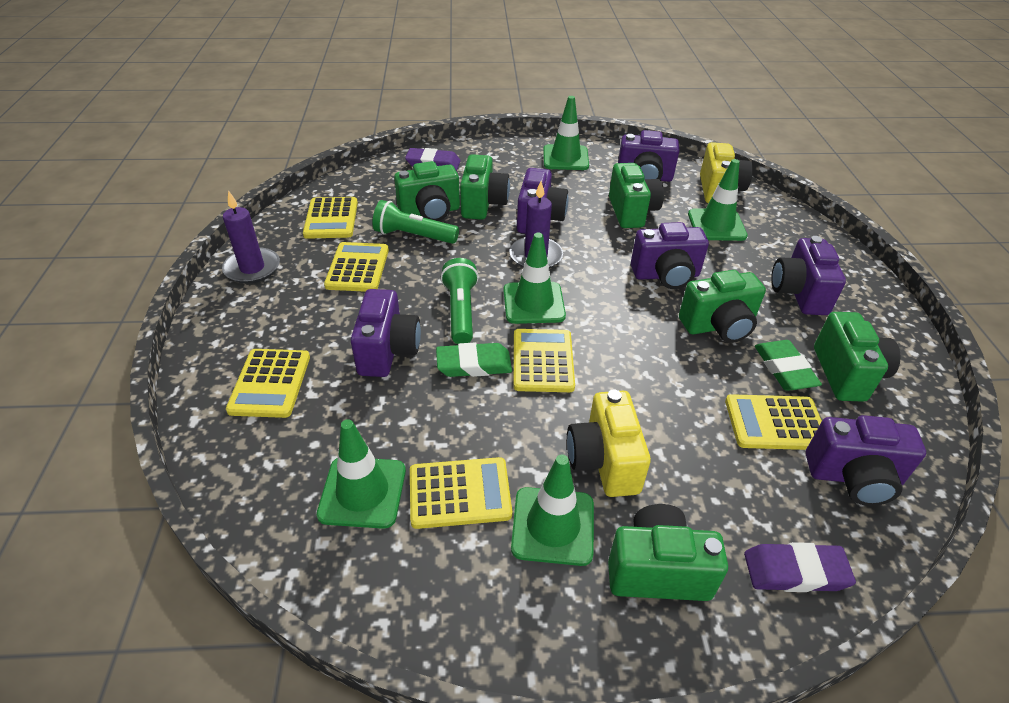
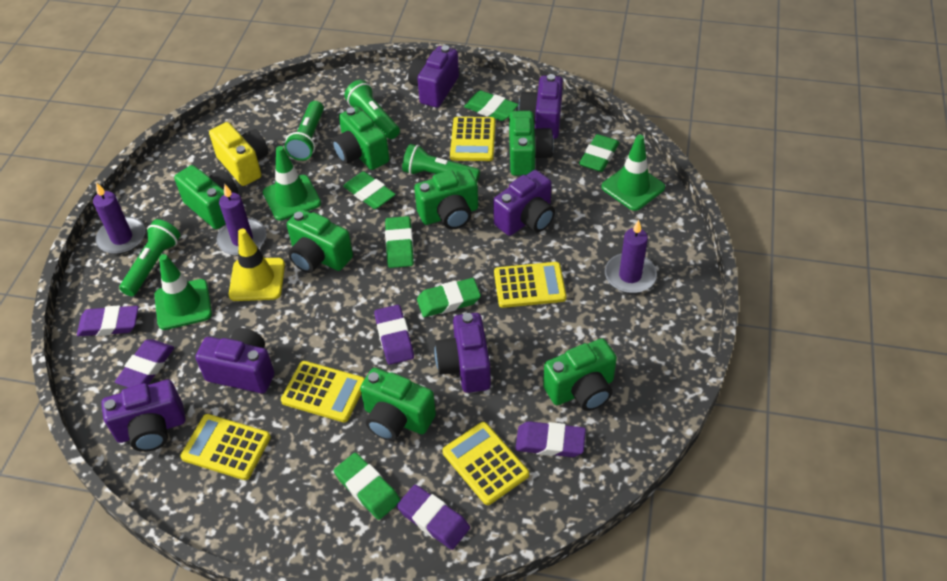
green camera: 6 -> 7
green eraser: 2 -> 6
green flashlight: 2 -> 4
green traffic cone: 5 -> 3
purple candle: 2 -> 3
purple eraser: 2 -> 5
yellow calculator: 6 -> 5
yellow camera: 2 -> 1
yellow traffic cone: 0 -> 1

